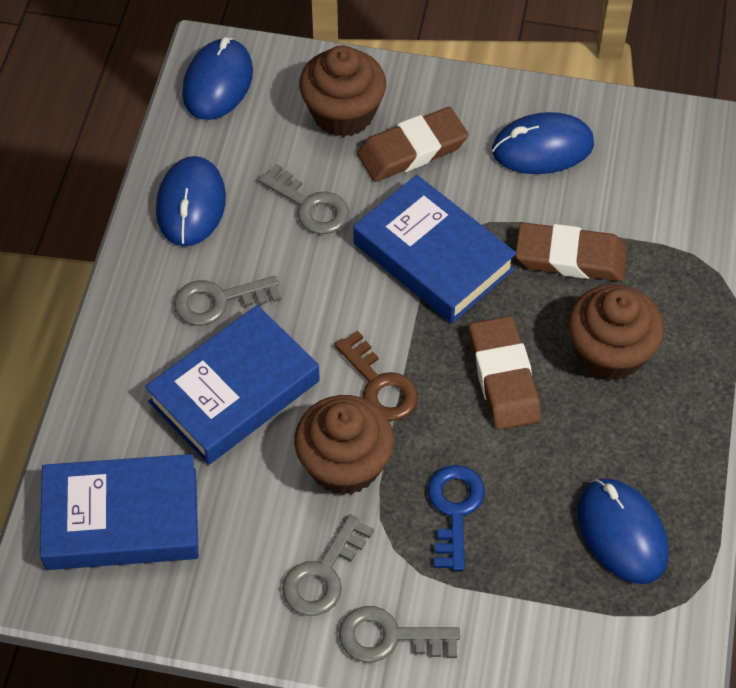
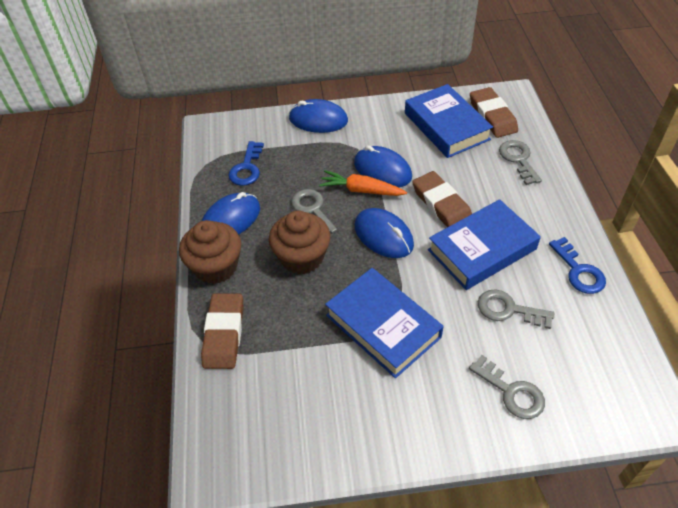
blue key: 1 -> 2
brown cupcake: 3 -> 2
brown key: 1 -> 0
orange carrot: 0 -> 1

